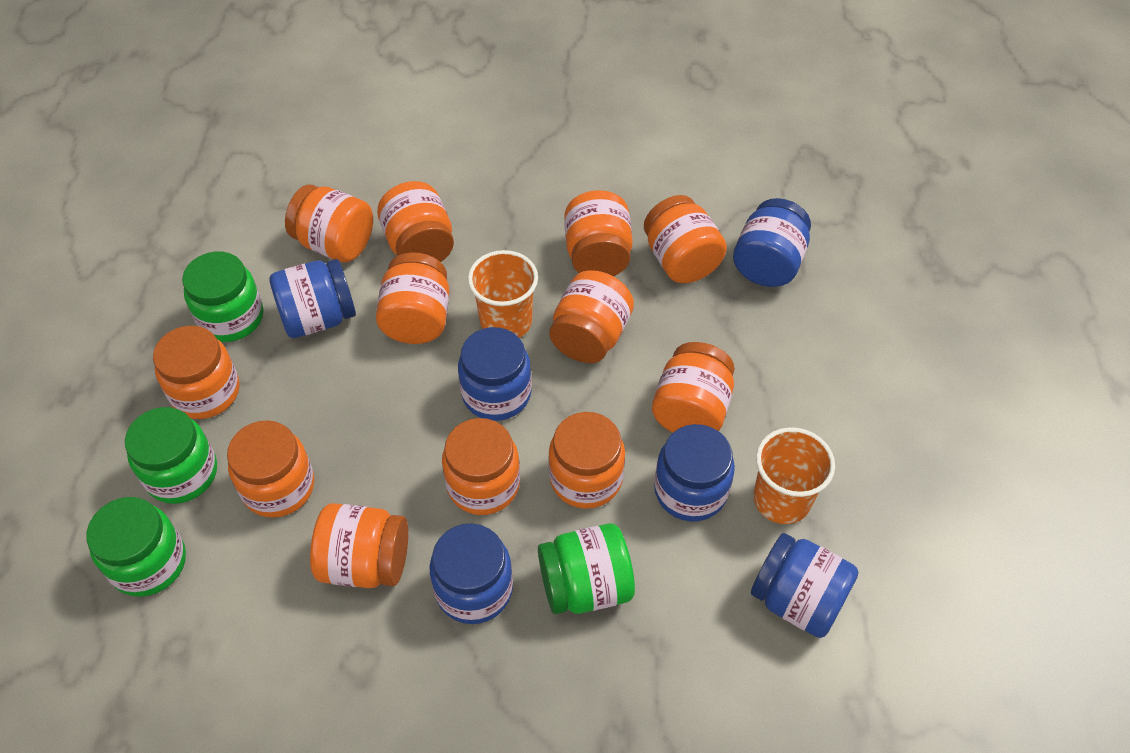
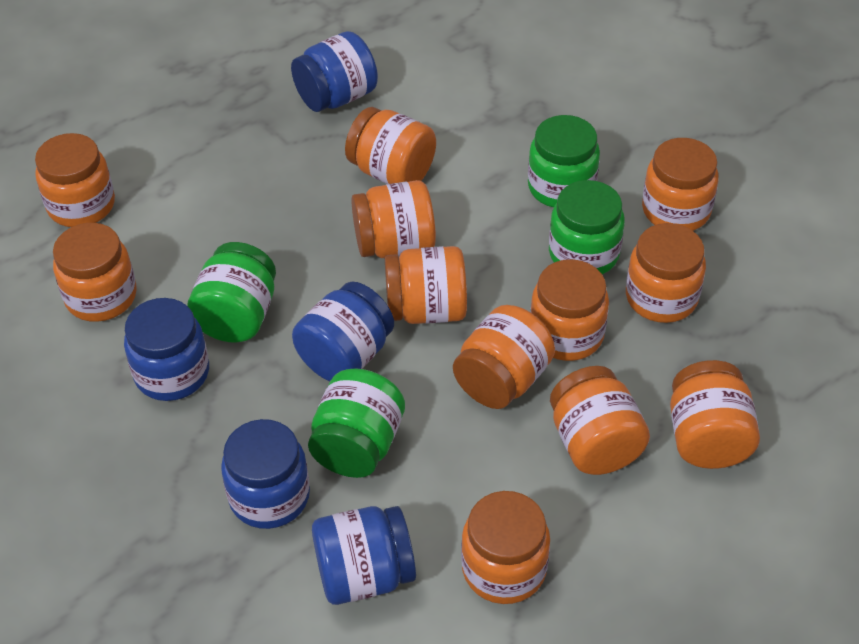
blue jar: 6 -> 5
orange cup: 2 -> 0

